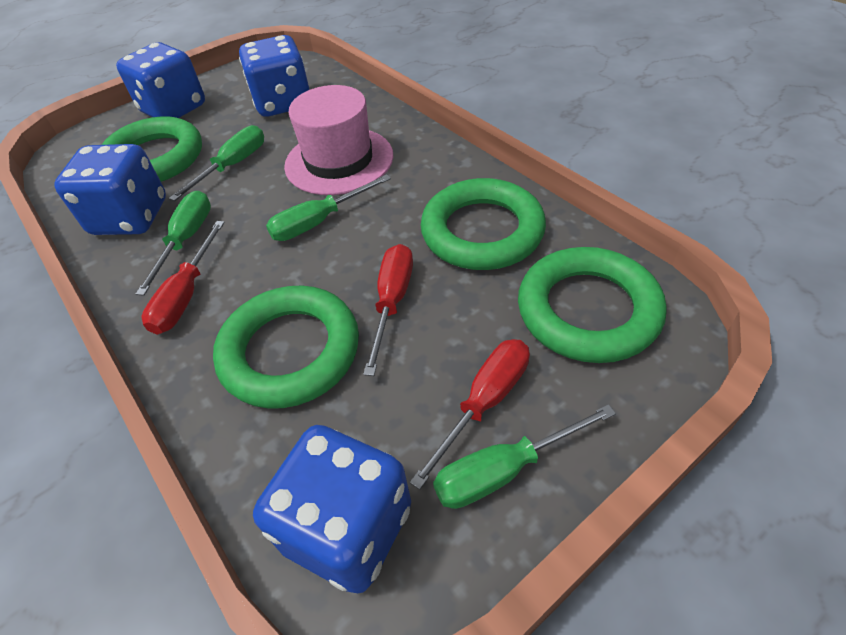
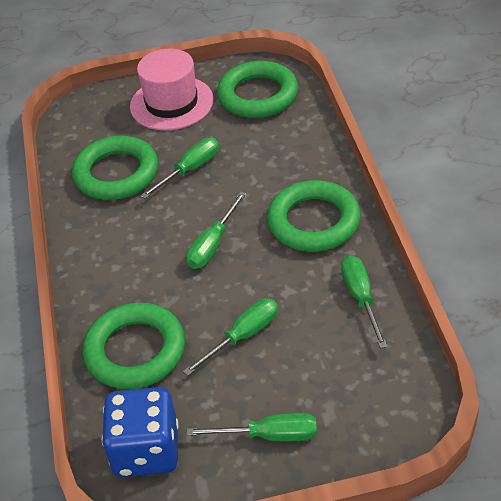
blue dice: 4 -> 1
green screwdriver: 4 -> 5
red screwdriver: 3 -> 0

